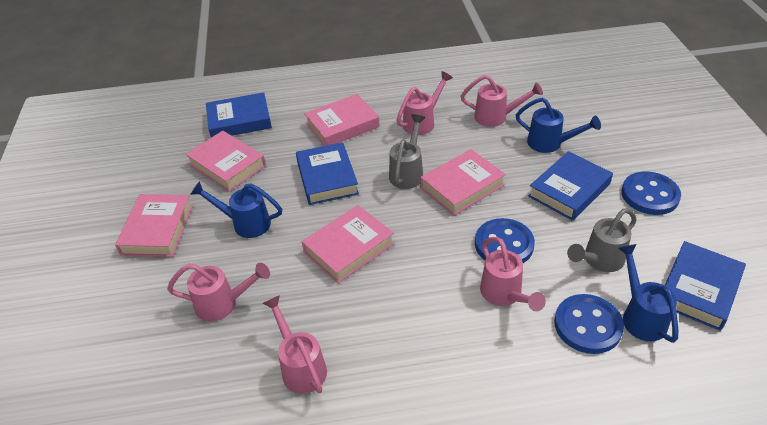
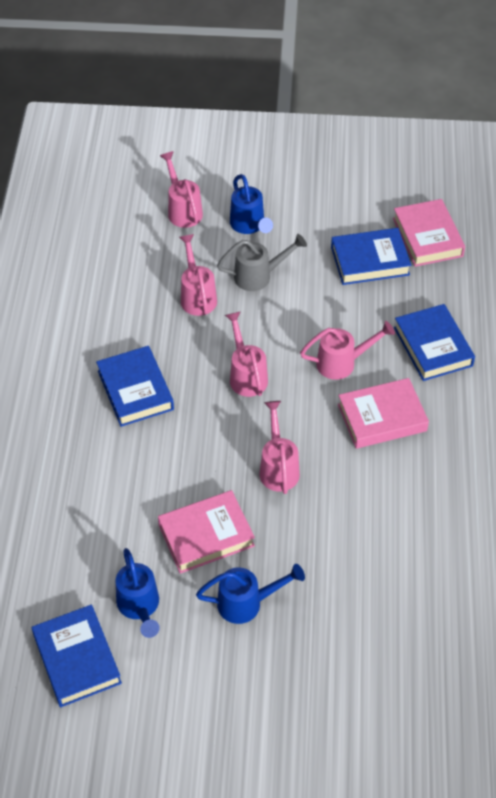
blue button: 3 -> 0
grey watering can: 2 -> 1
pink book: 5 -> 3

